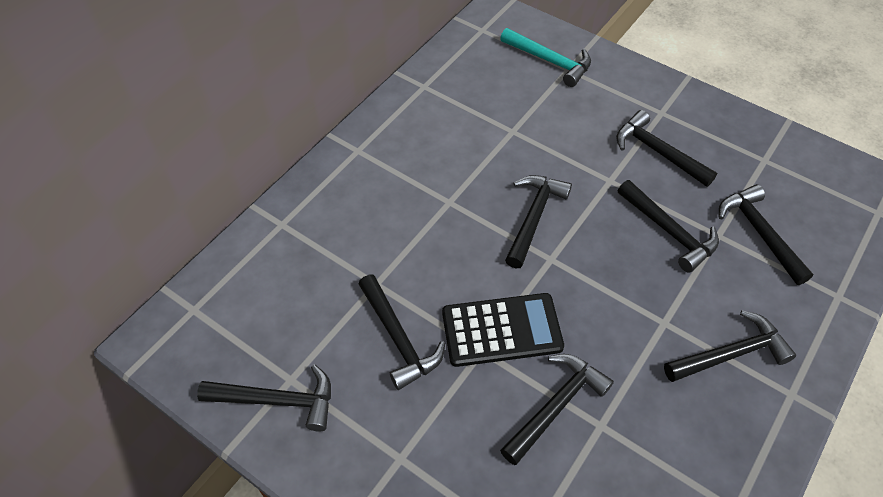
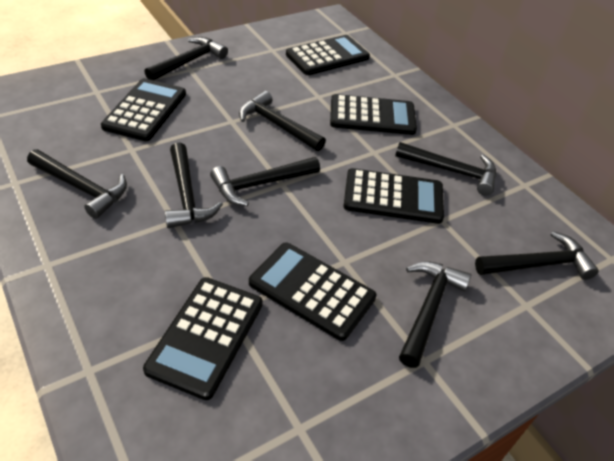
black calculator: 1 -> 6
turquoise hammer: 1 -> 0

